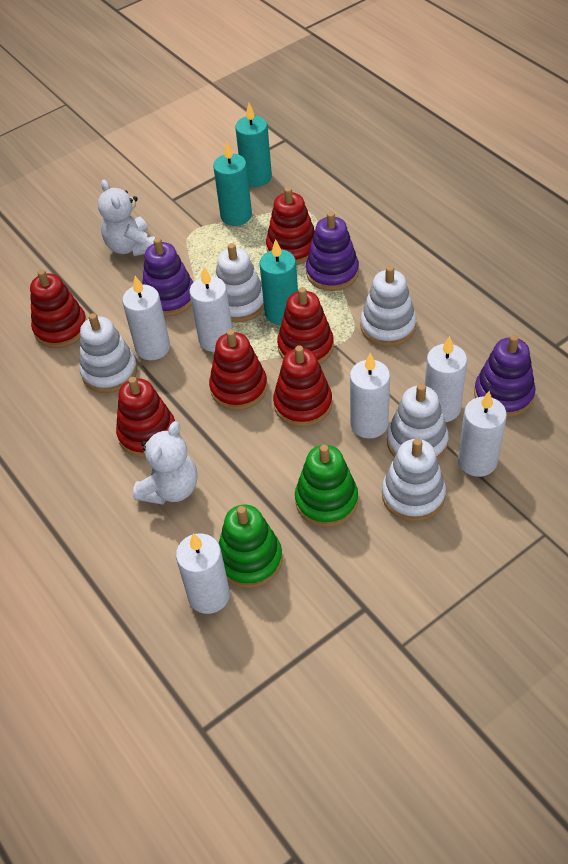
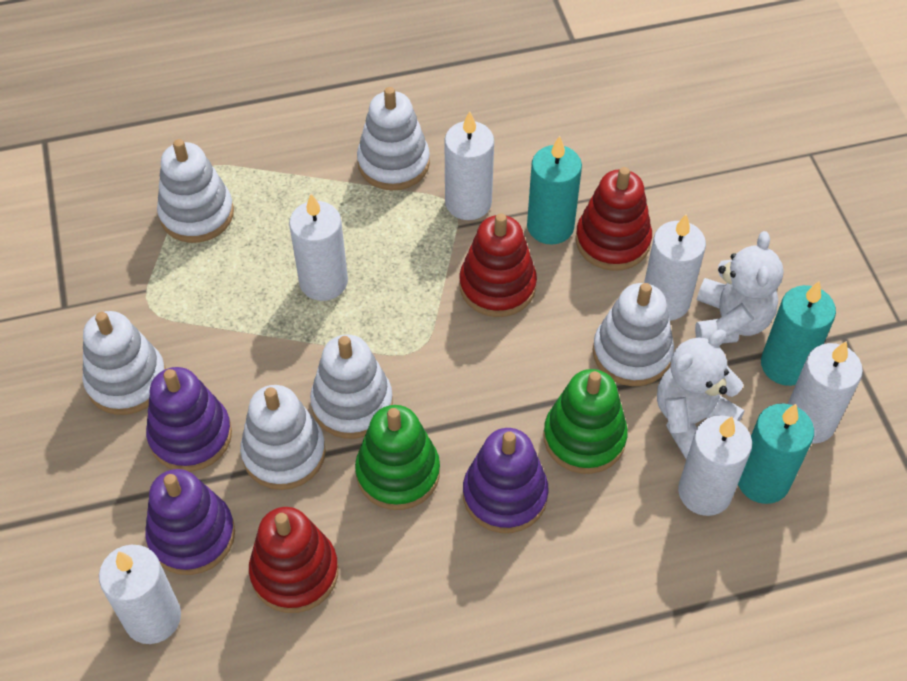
red stacking toy: 6 -> 3
white stacking toy: 5 -> 6

